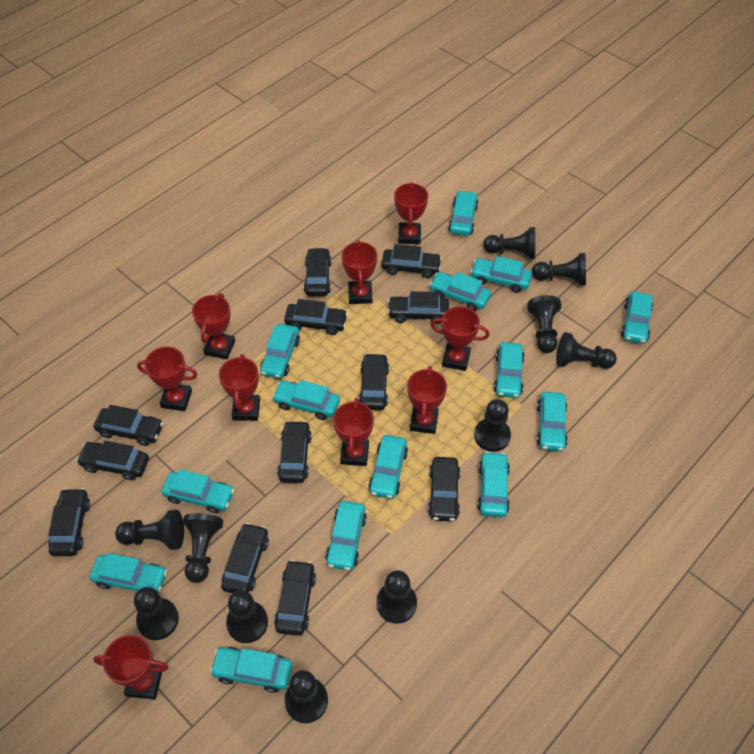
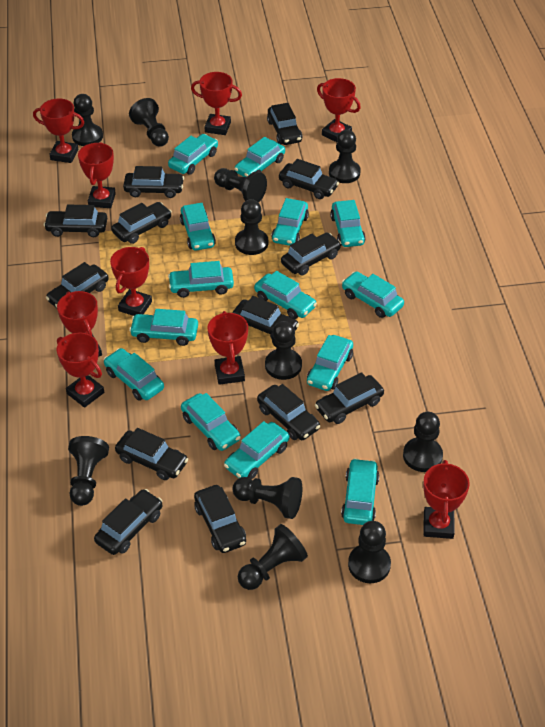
black car: 12 -> 13

